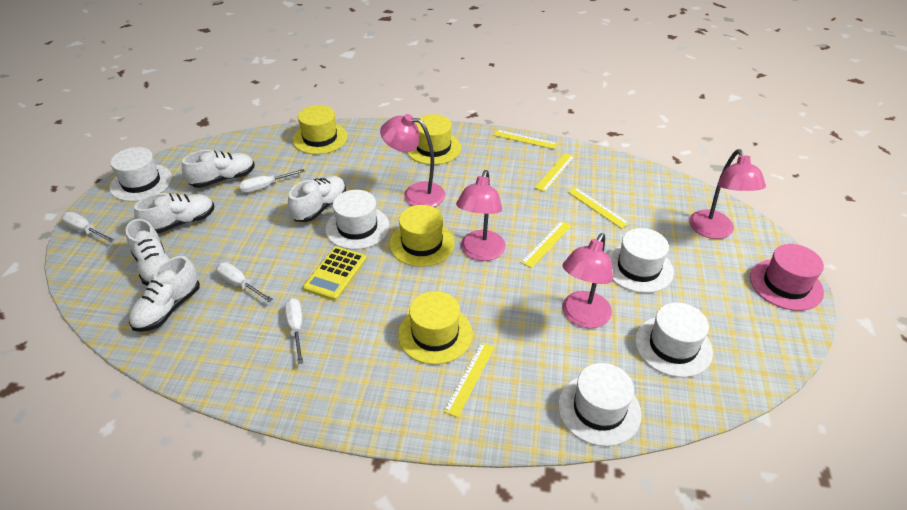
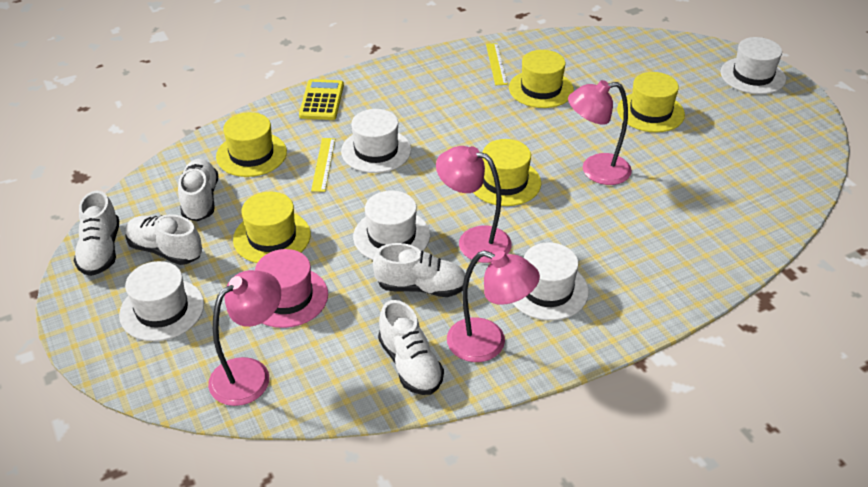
white screwdriver: 4 -> 0
yellow hat: 4 -> 5
yellow ruler: 5 -> 2

